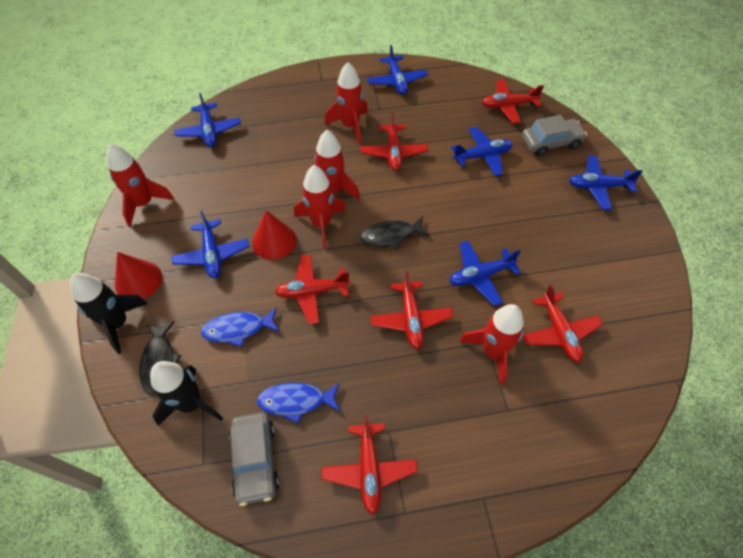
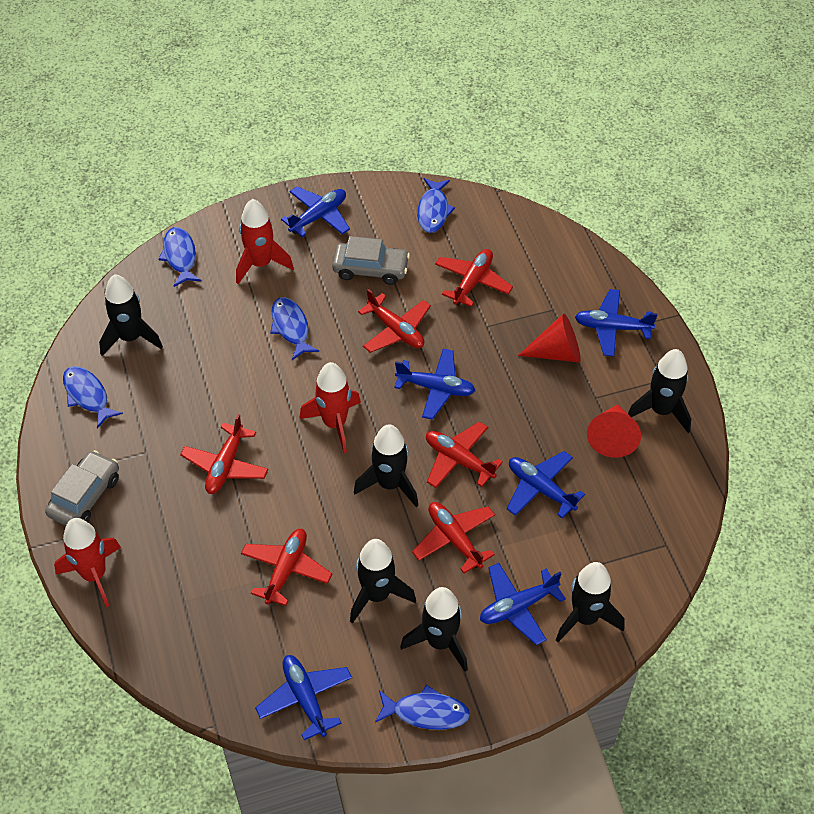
black fish: 2 -> 0
black rocket: 2 -> 6
blue fish: 2 -> 5
red rocket: 5 -> 3

